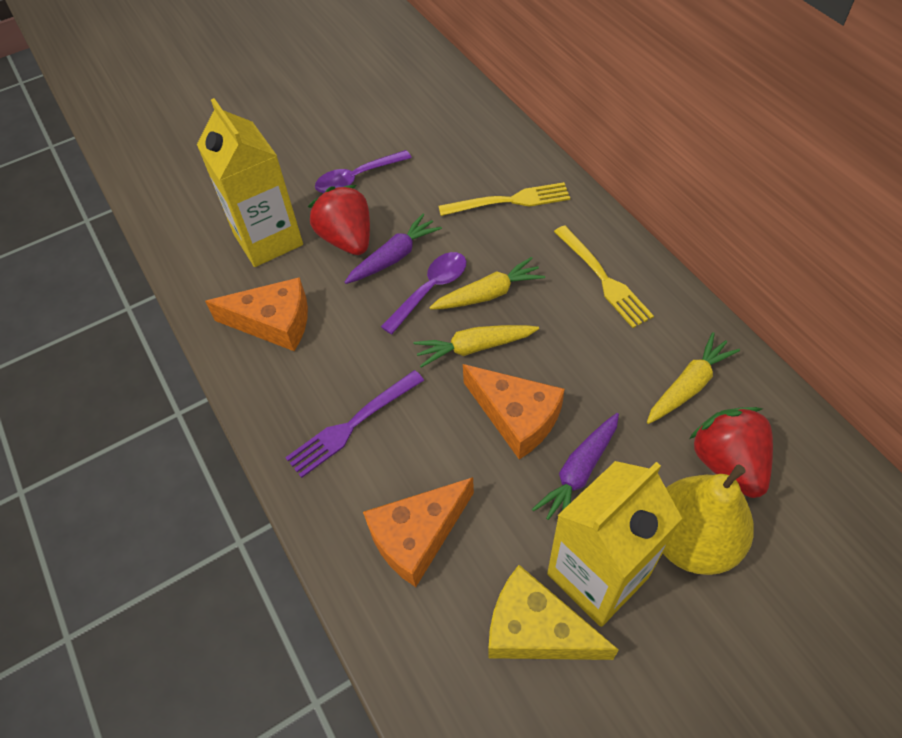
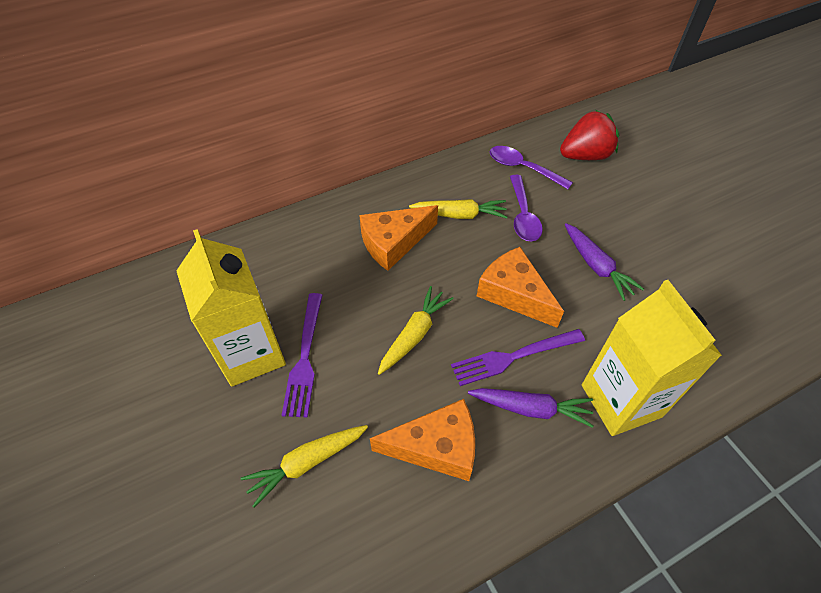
purple fork: 1 -> 2
red strawberry: 2 -> 1
yellow cheese: 1 -> 0
yellow fork: 2 -> 0
yellow pear: 1 -> 0

